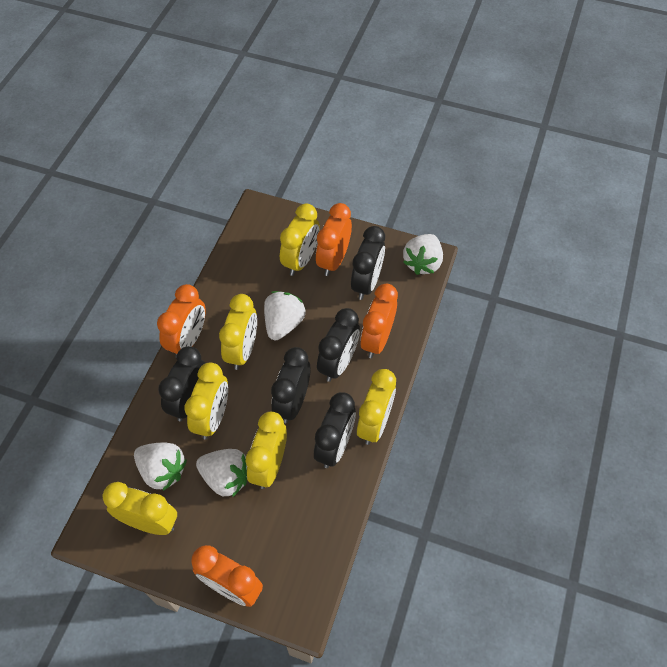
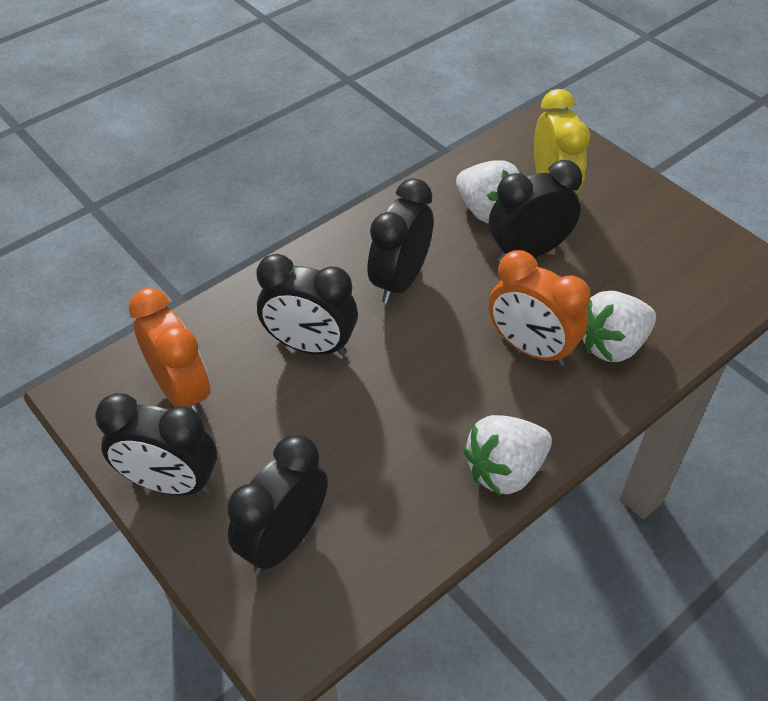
orange clock: 4 -> 2
white strawberry: 4 -> 3
yellow clock: 6 -> 1

